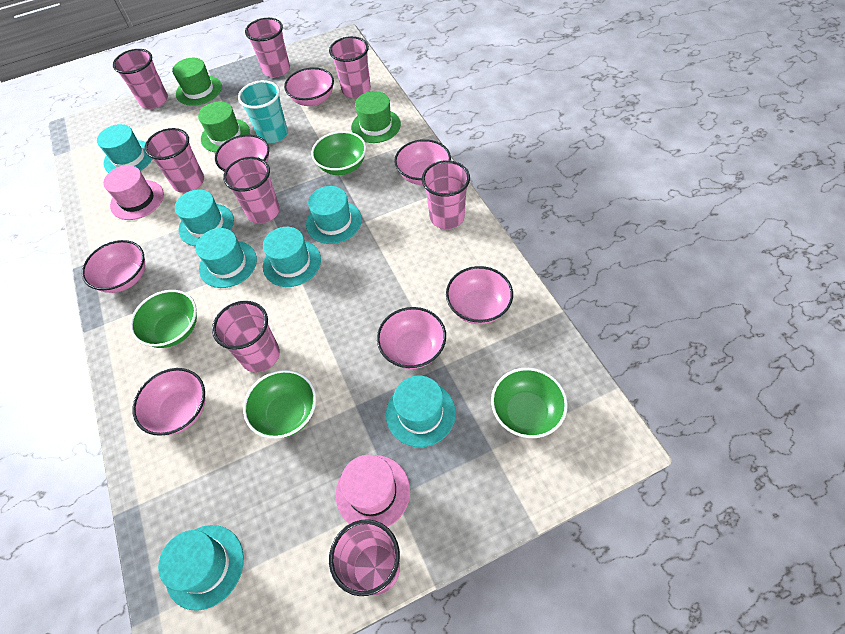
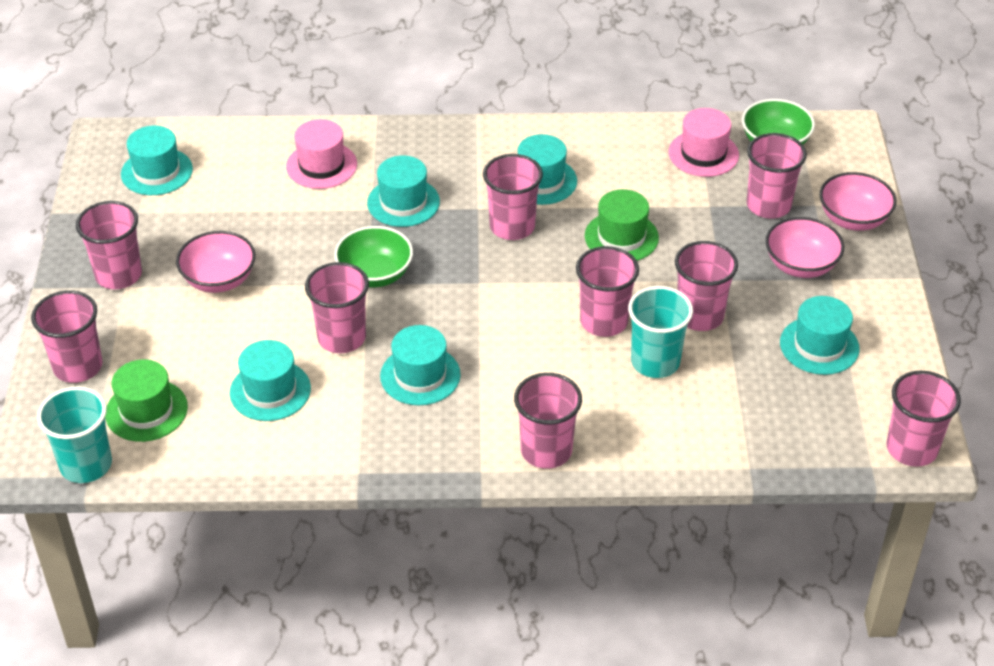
green bowl: 4 -> 2
green hat: 3 -> 2
pink bowl: 7 -> 3
pink cup: 8 -> 9
turquoise cup: 1 -> 2
turquoise hat: 7 -> 6

